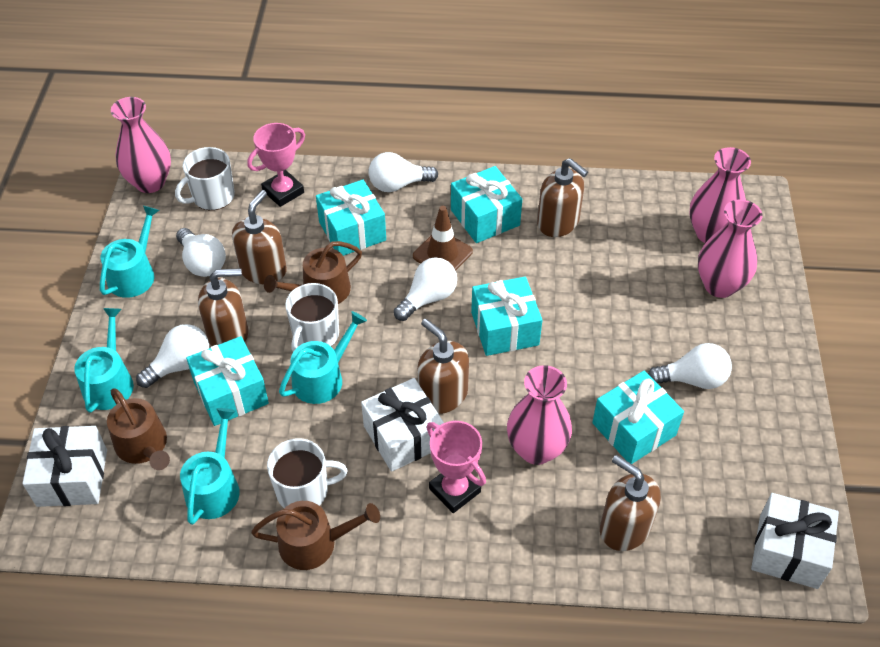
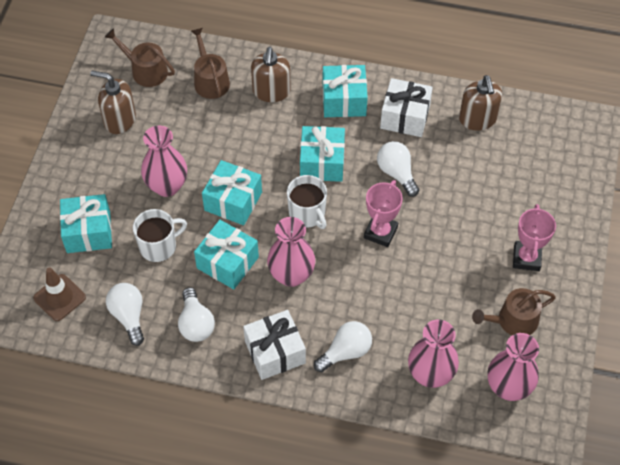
brown soap dispenser: 5 -> 3
turquoise watering can: 4 -> 0
white gift: 3 -> 2
white light bulb: 5 -> 4
white mug: 3 -> 2

